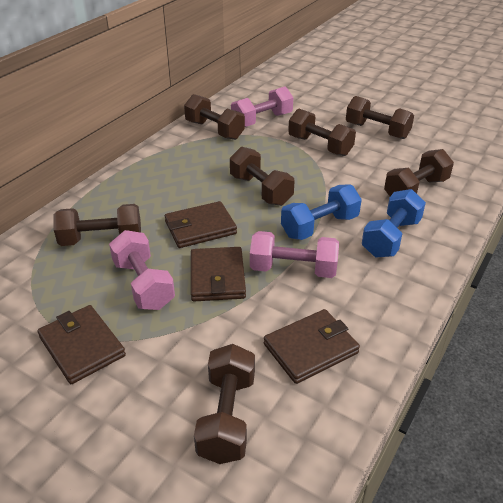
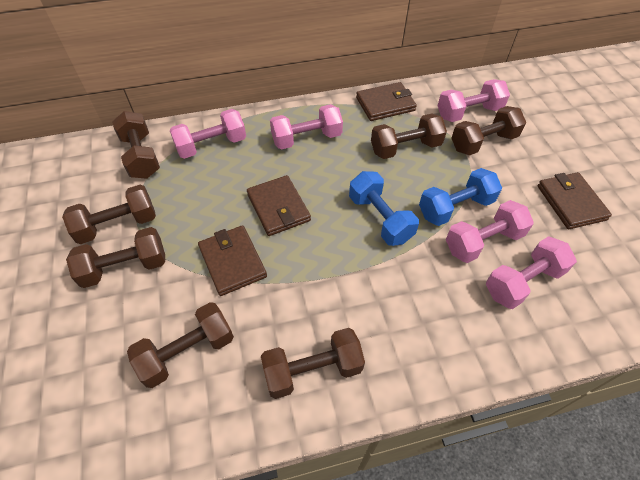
pink dumbbell: 3 -> 5

